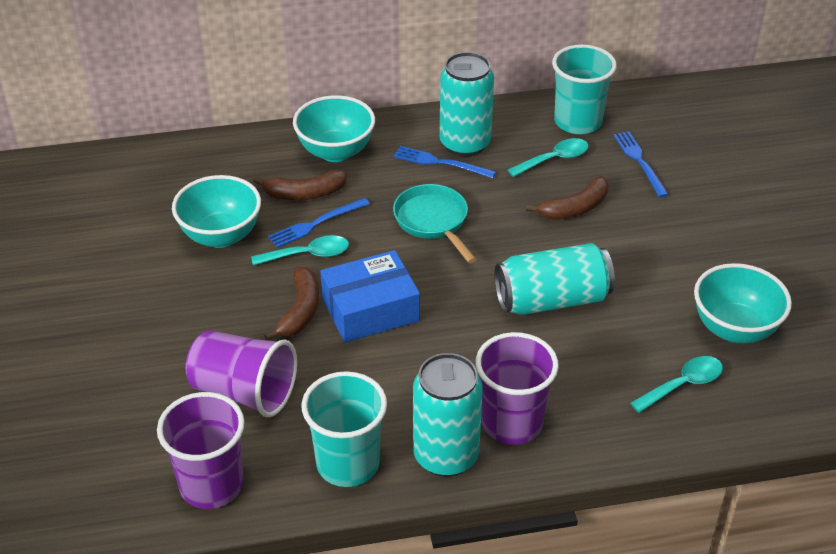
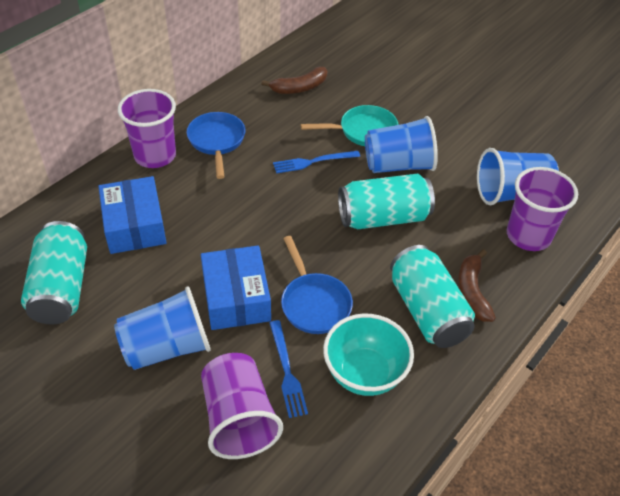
blue box: 1 -> 2
blue cup: 0 -> 3
blue fork: 3 -> 2
blue pan: 0 -> 2
brown banana: 3 -> 2
turquoise bowl: 3 -> 1
turquoise cup: 2 -> 0
turquoise spoon: 3 -> 0

